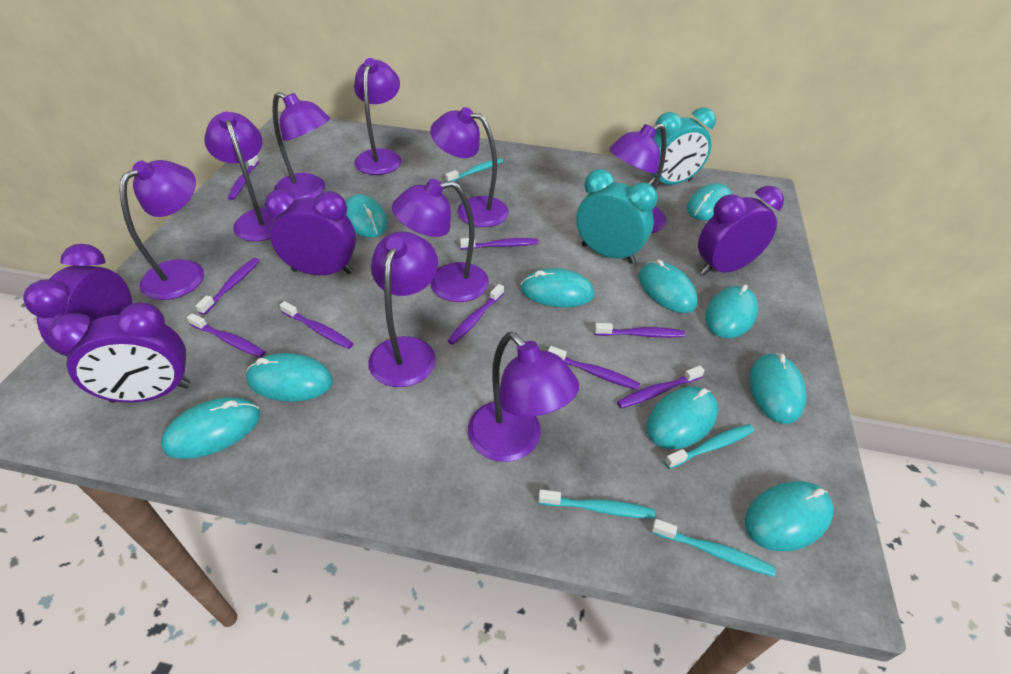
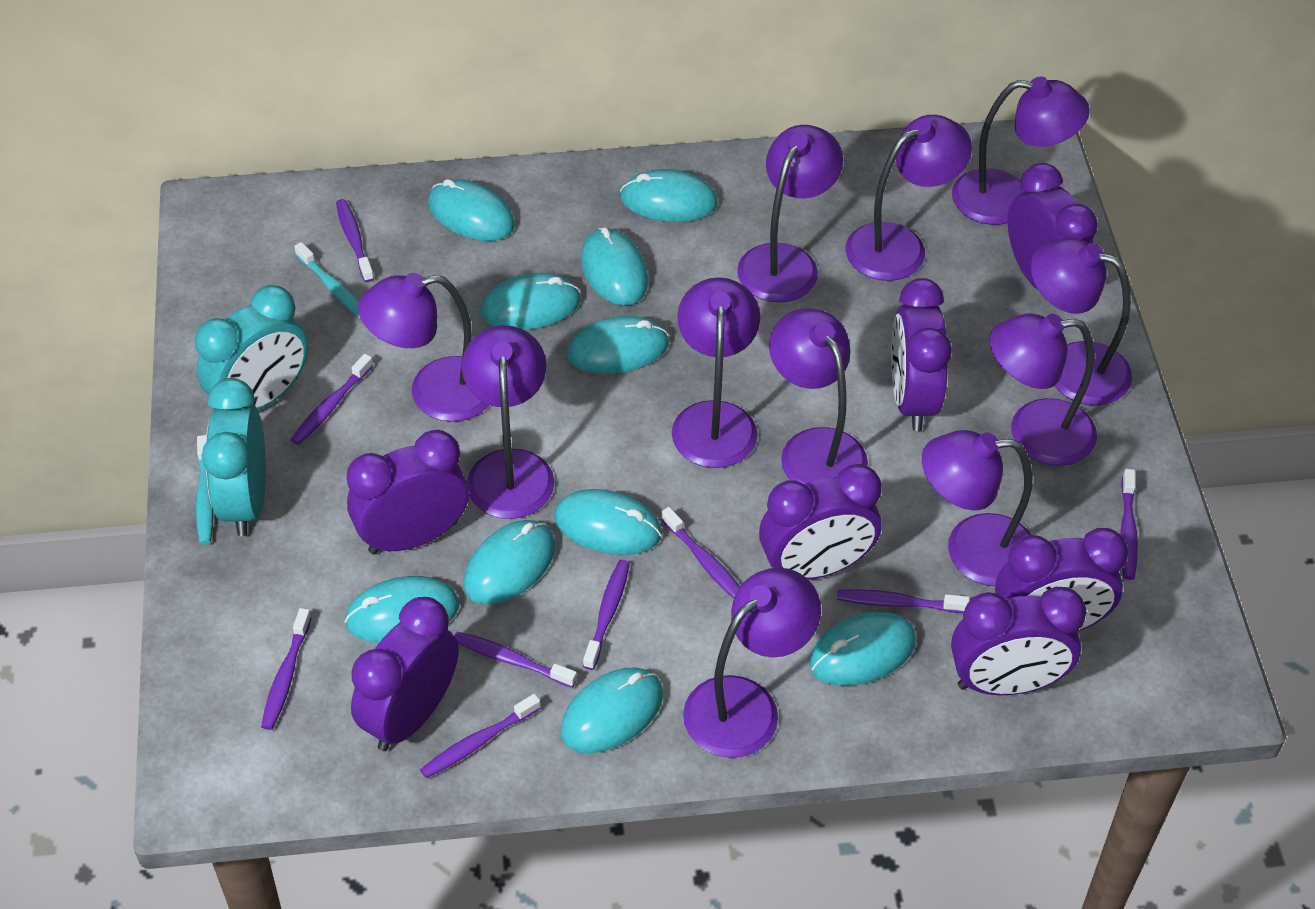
purple clock: 4 -> 7
purple lamp: 9 -> 11
turquoise toothbrush: 4 -> 2

